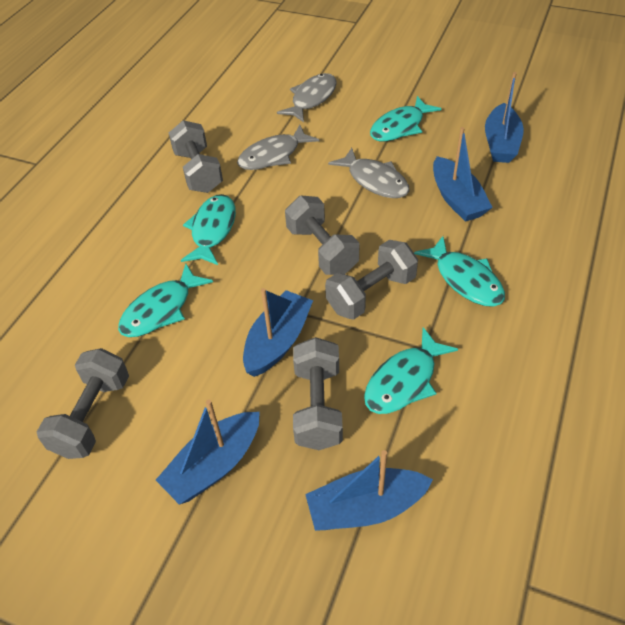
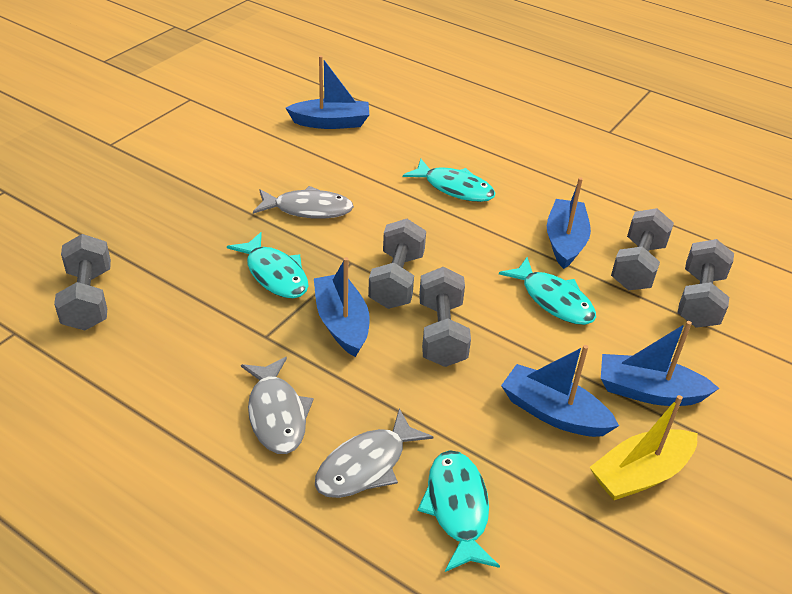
turquoise fish: 5 -> 4
yellow boat: 0 -> 1

